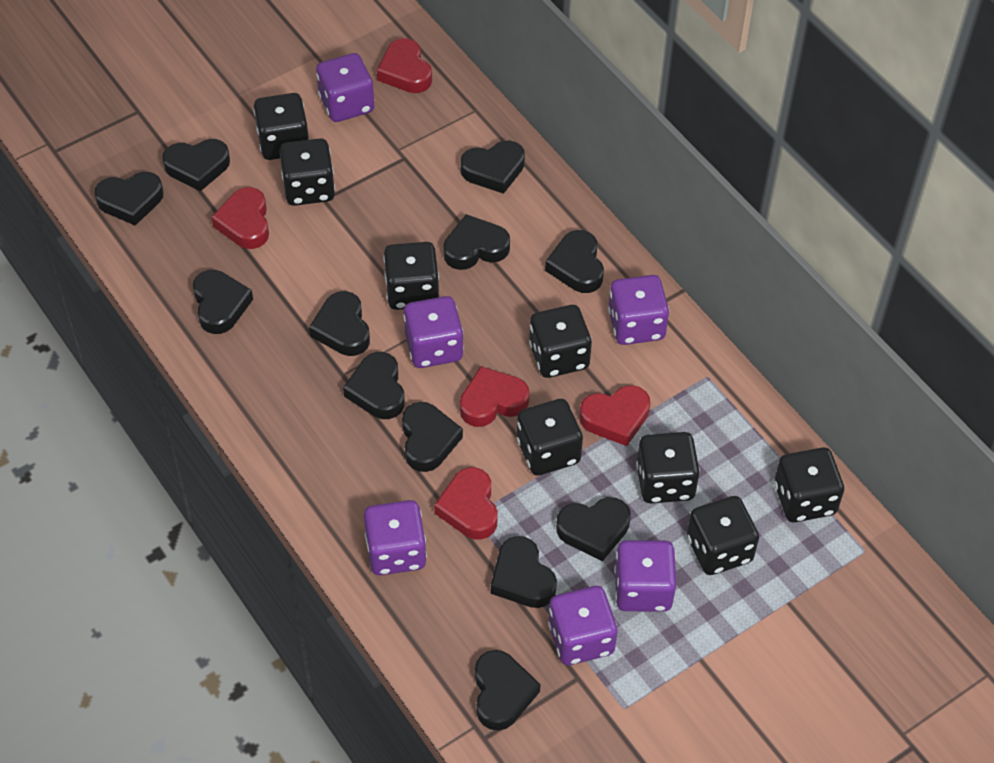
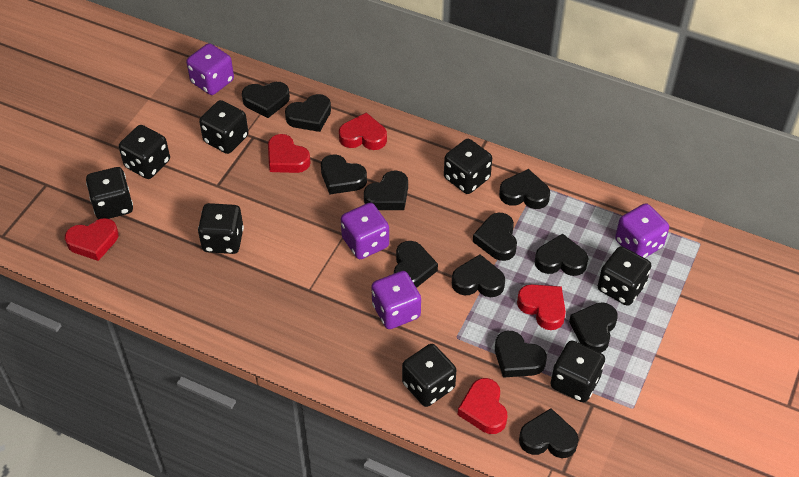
purple dice: 6 -> 4

